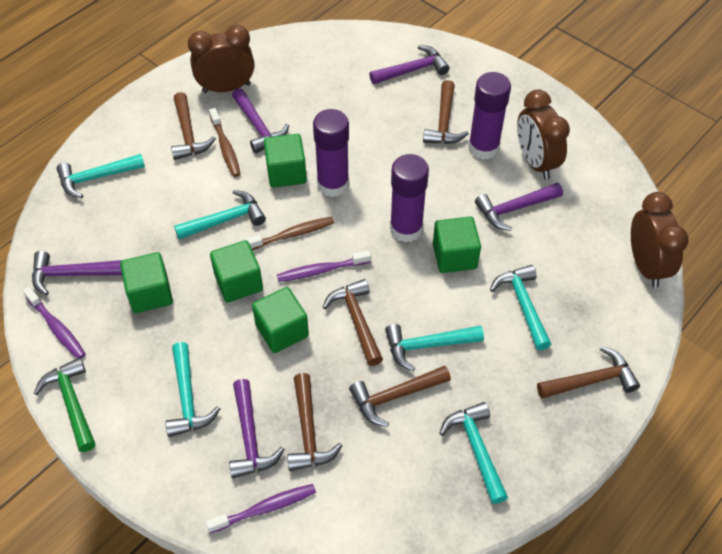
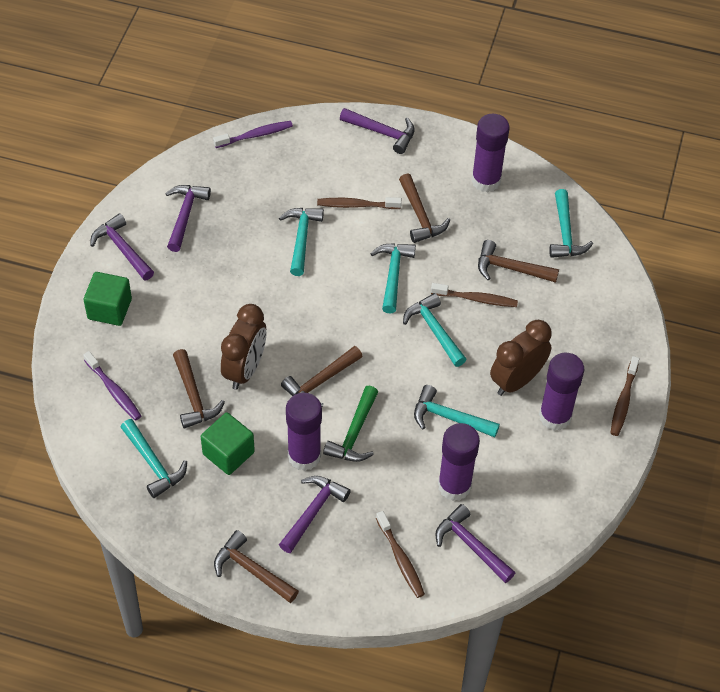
brown clock: 3 -> 2
brown hammer: 6 -> 5
brown toothbrush: 2 -> 4
green cube: 5 -> 2
purple glue stick: 3 -> 4
purple toothbrush: 3 -> 2

